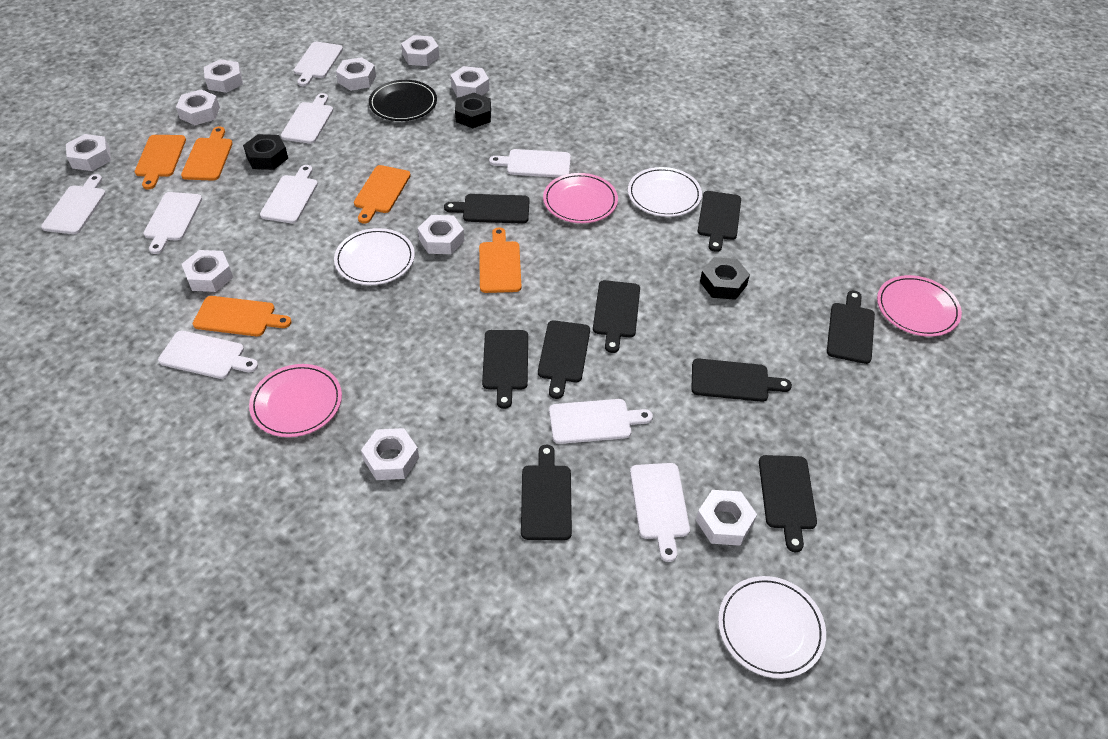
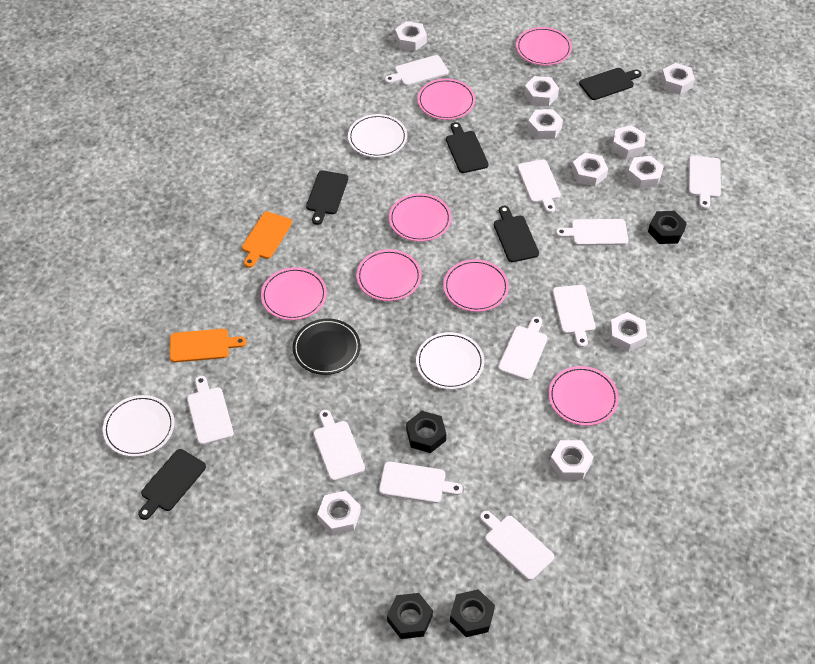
black cutting board: 9 -> 5
black nut: 3 -> 4
orange cutting board: 5 -> 2
pink plate: 3 -> 7
white cutting board: 9 -> 10

